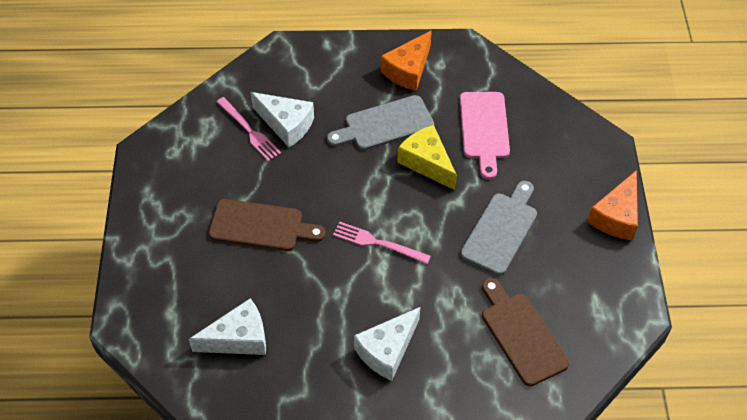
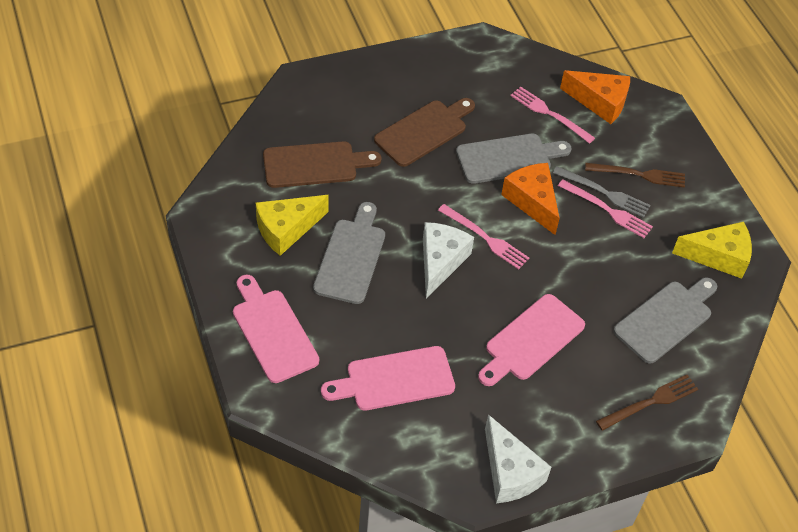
brown fork: 0 -> 2
grey cutting board: 2 -> 3
grey fork: 0 -> 1
pink cutting board: 1 -> 3
pink fork: 2 -> 3
white cheese: 3 -> 2
yellow cheese: 1 -> 2

